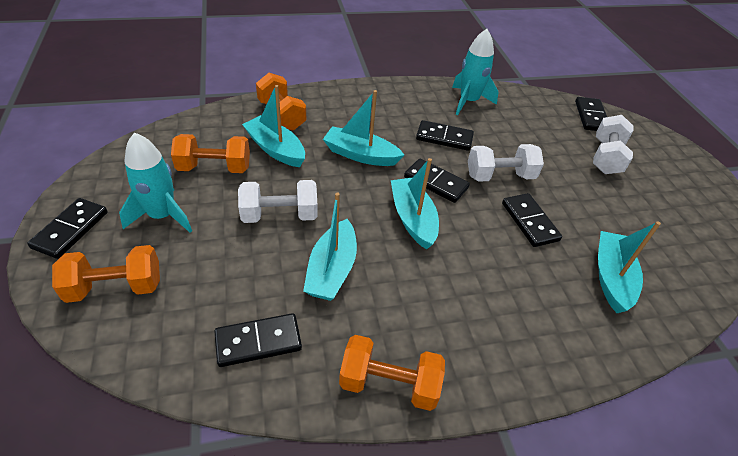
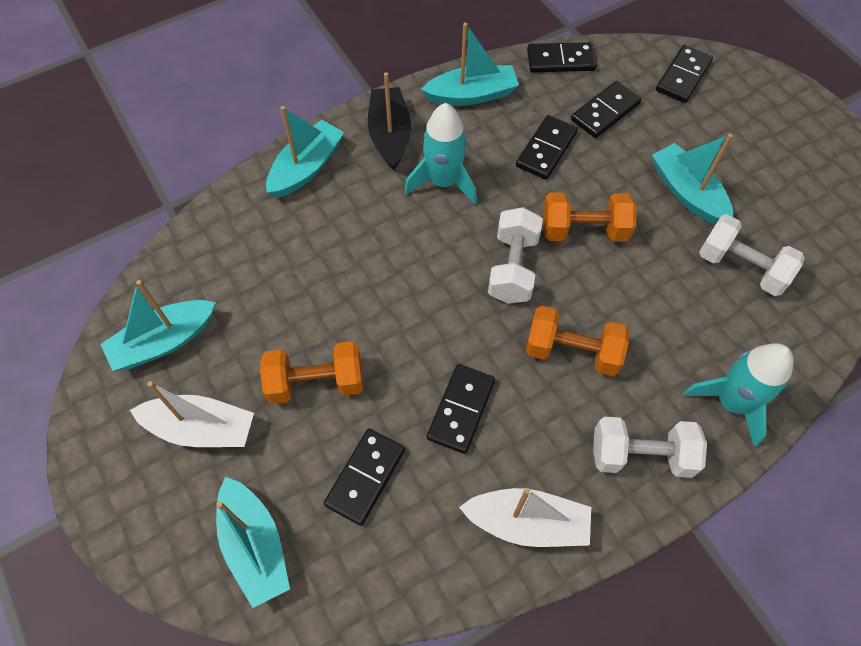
black boat: 0 -> 1
orange dumbbell: 4 -> 3
white boat: 0 -> 2

